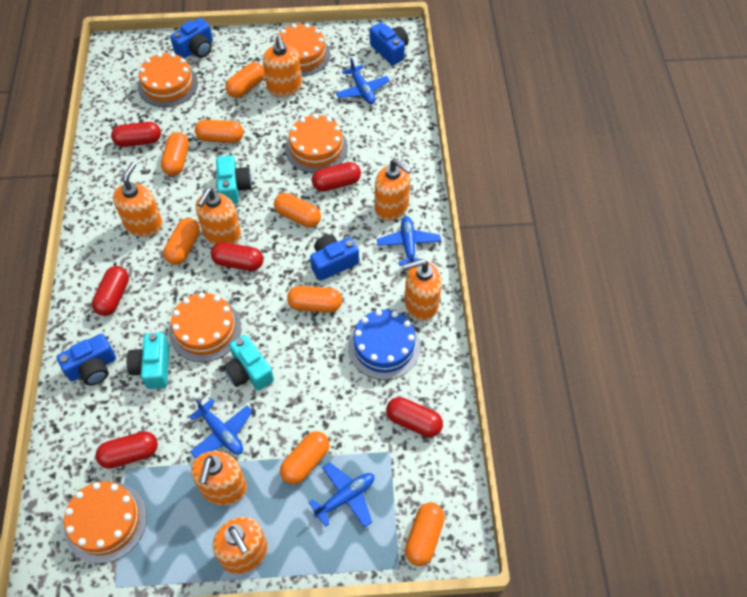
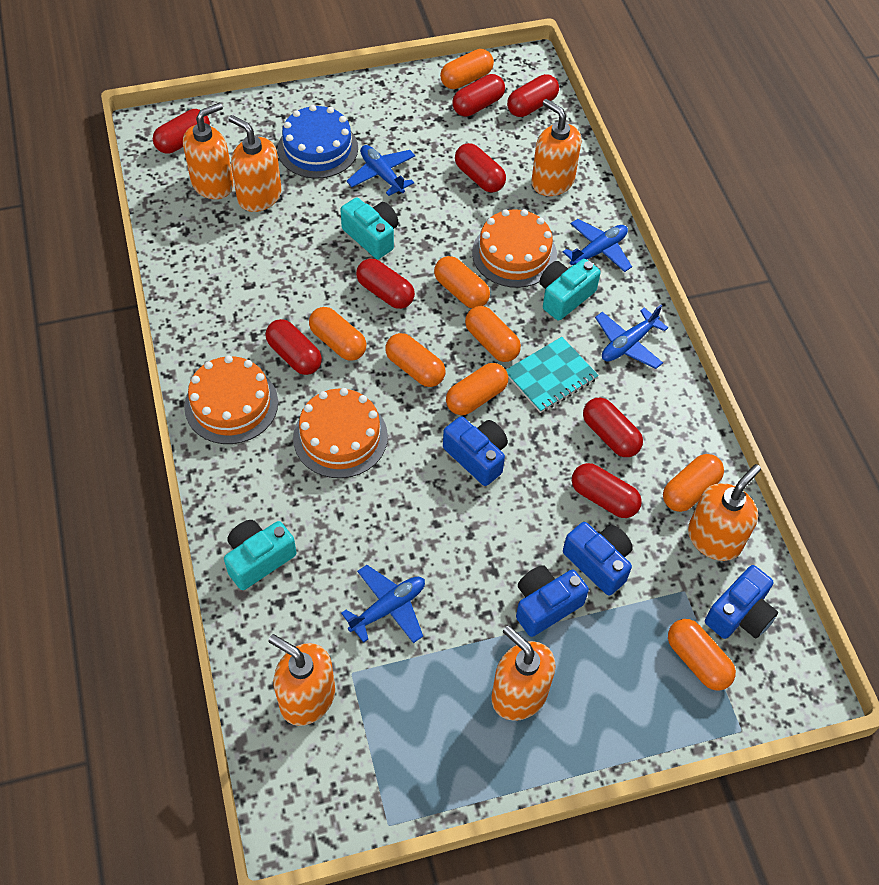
orange cake: 5 -> 3
orange soap dispenser: 7 -> 6
red capsule: 6 -> 8
turquoise notebook: 0 -> 1

